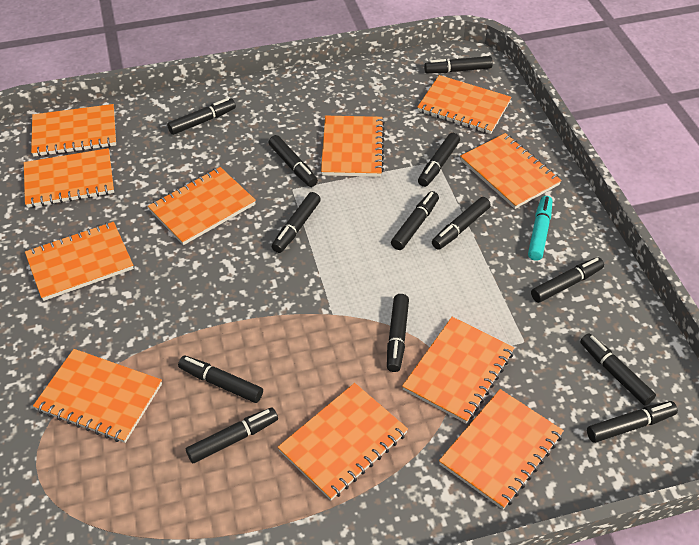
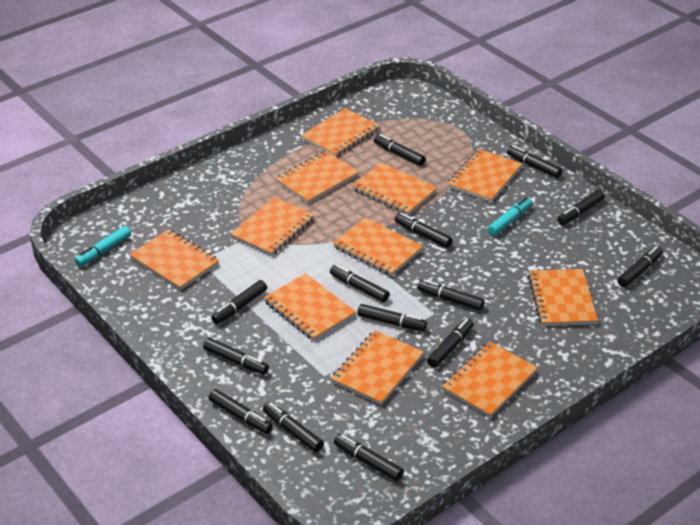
black marker: 13 -> 14
turquoise marker: 1 -> 2

